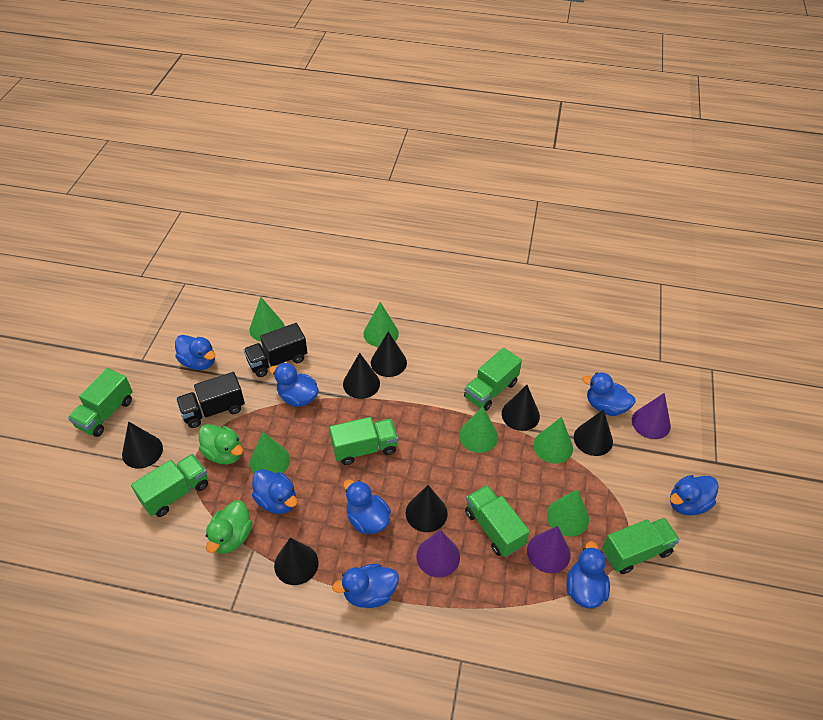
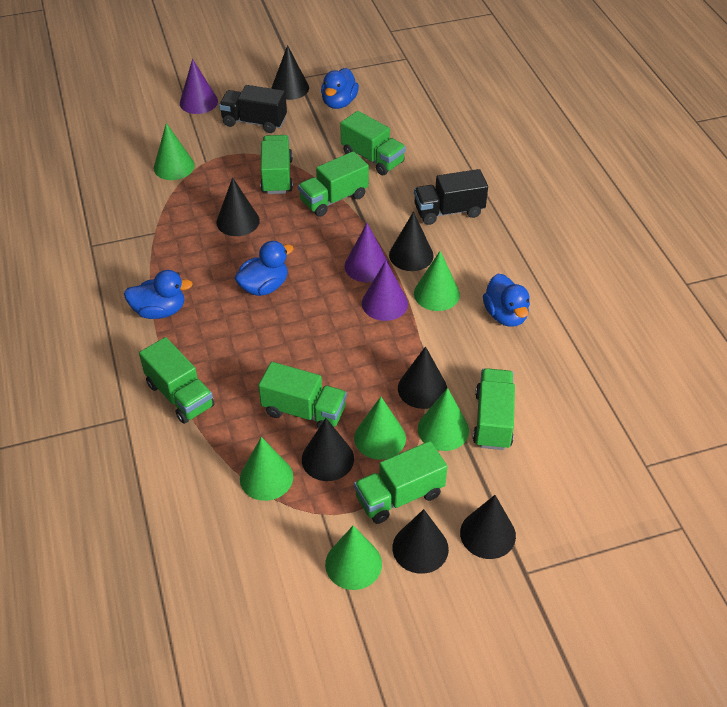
blue duck: 8 -> 4
green duck: 2 -> 0
green truck: 6 -> 7

